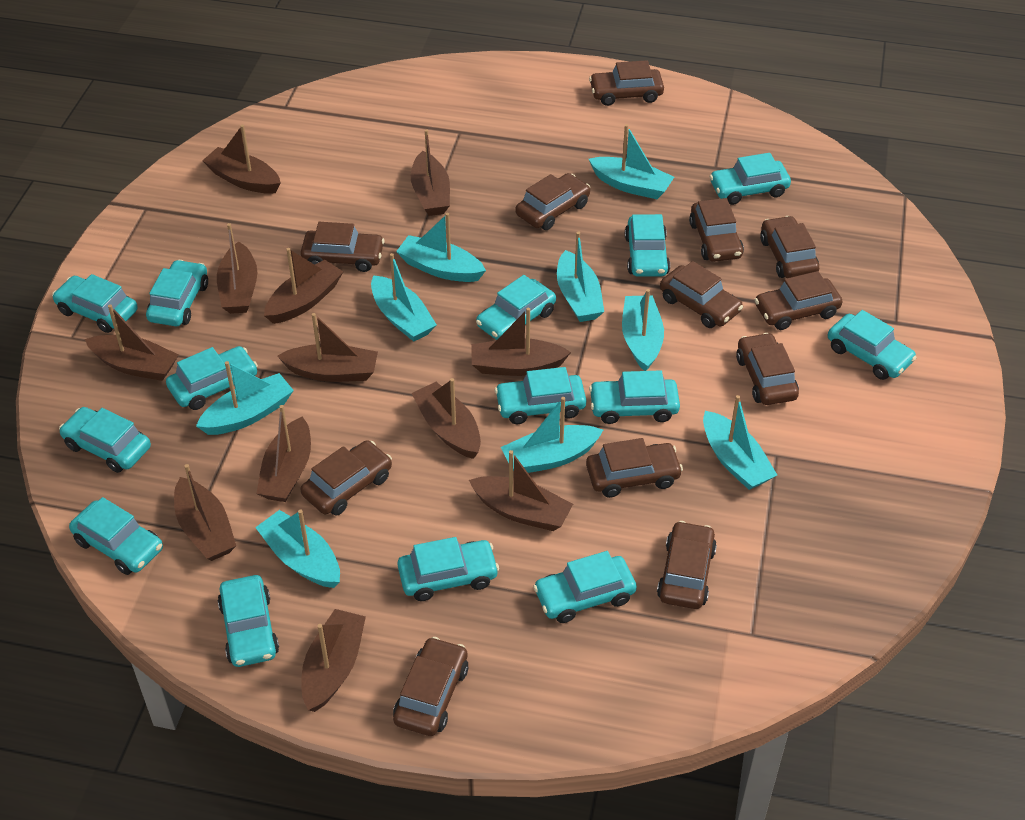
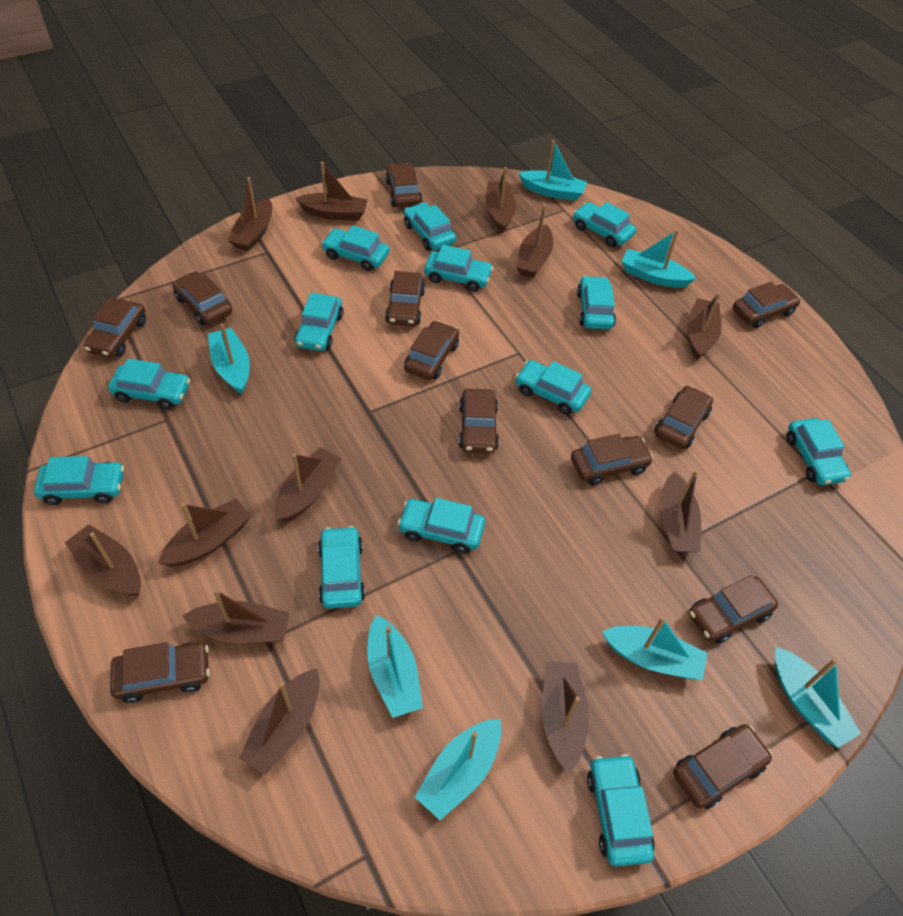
turquoise boat: 9 -> 7
turquoise car: 14 -> 13

